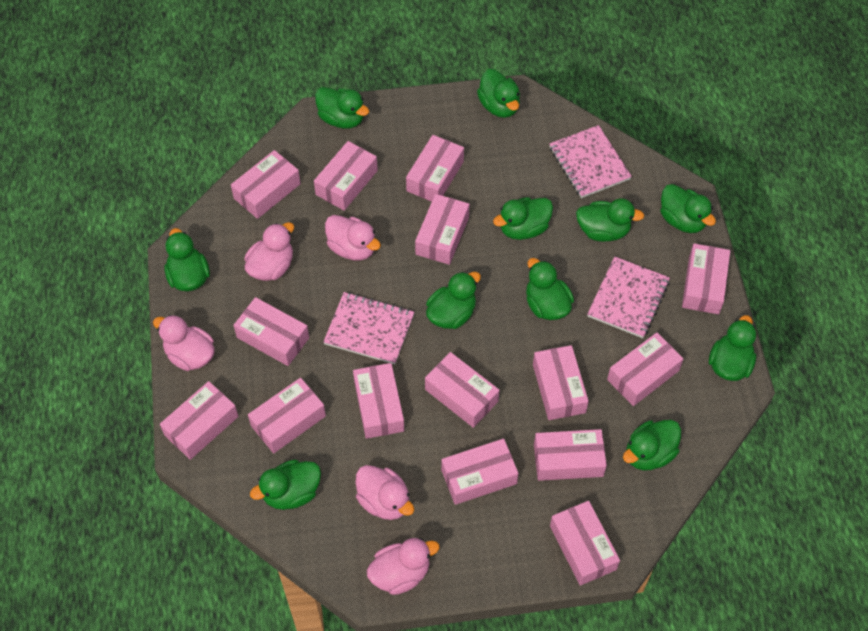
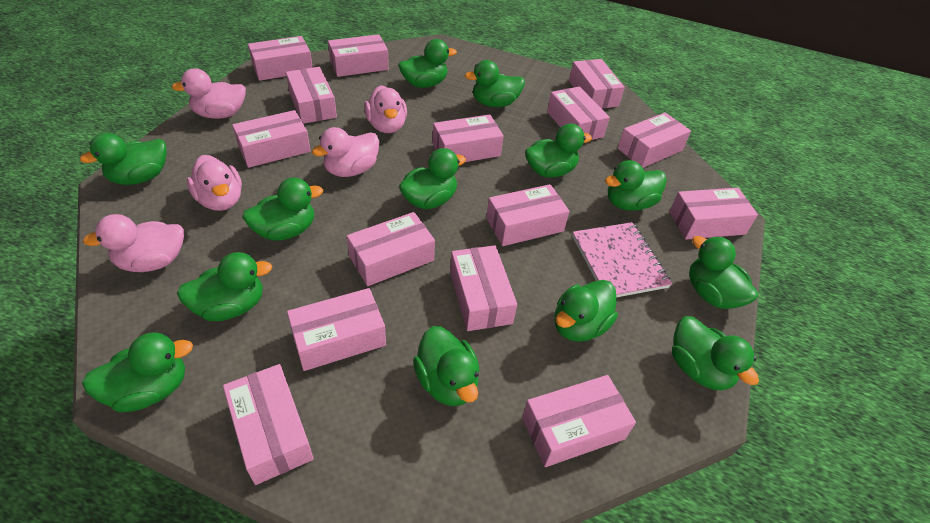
green duck: 11 -> 13
pink notebook: 3 -> 1

